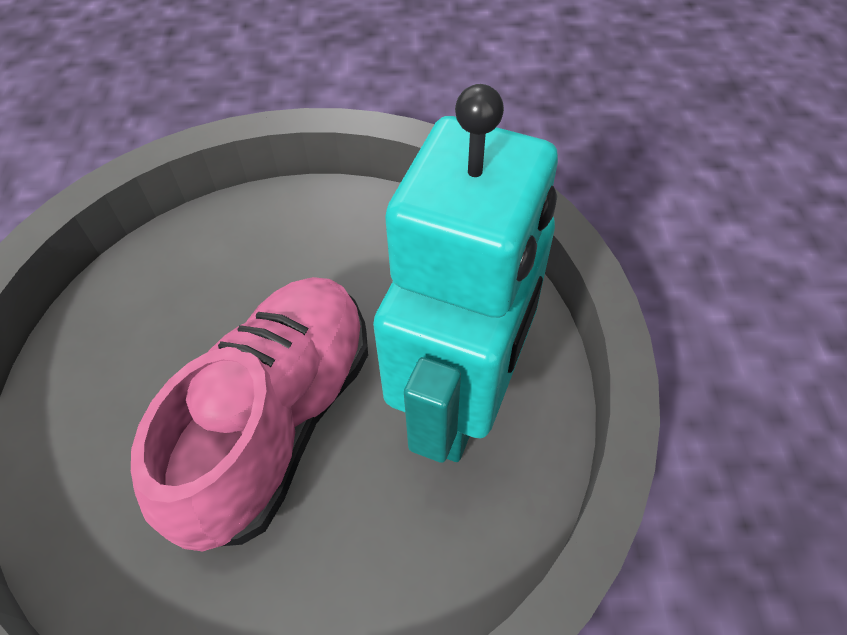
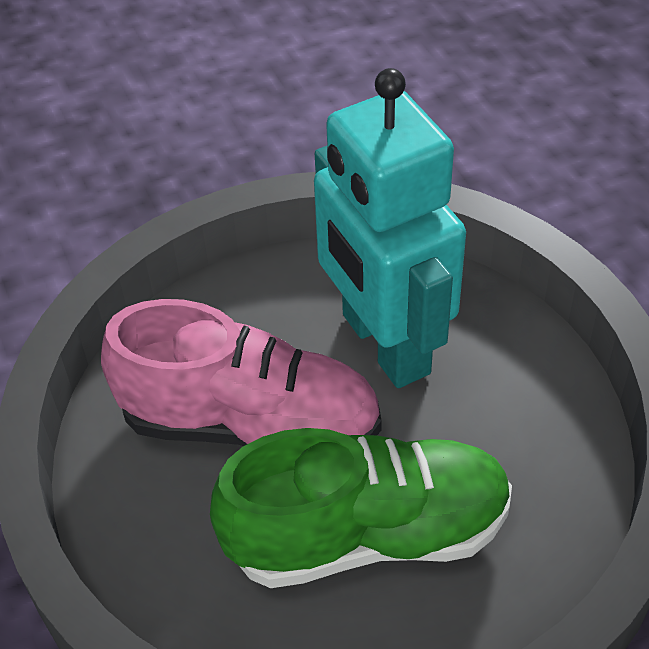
green shoe: 0 -> 1

